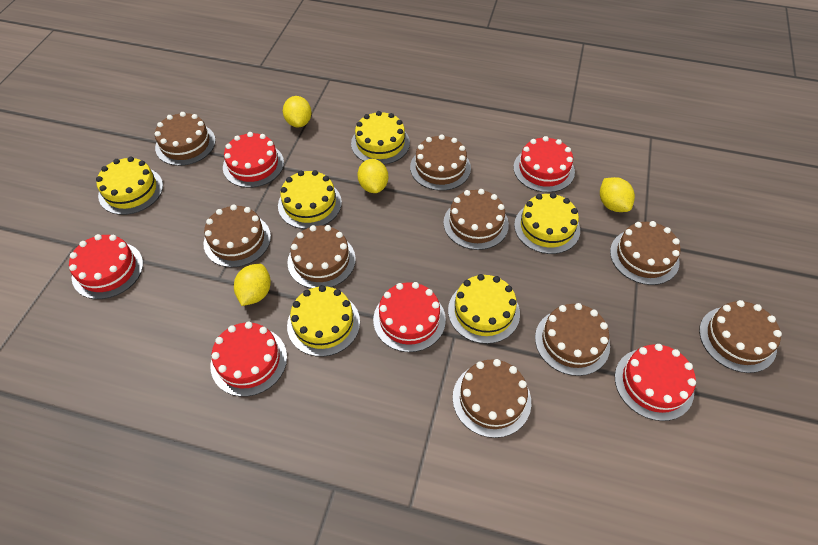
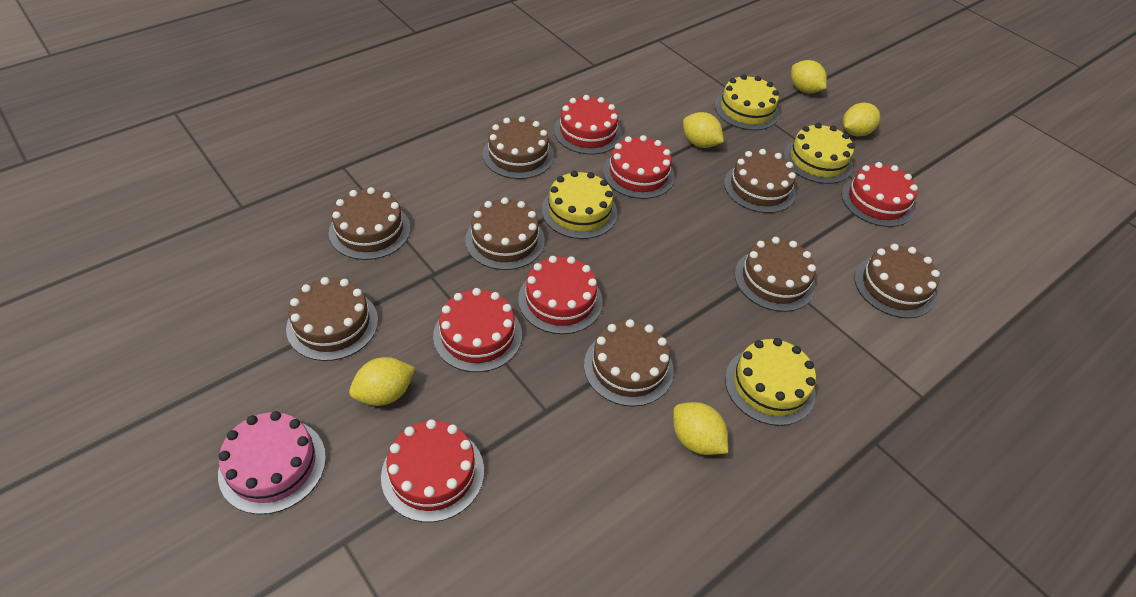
brown cake: 9 -> 8
pink cake: 0 -> 1
yellow cake: 6 -> 4
yellow lemon: 4 -> 5

